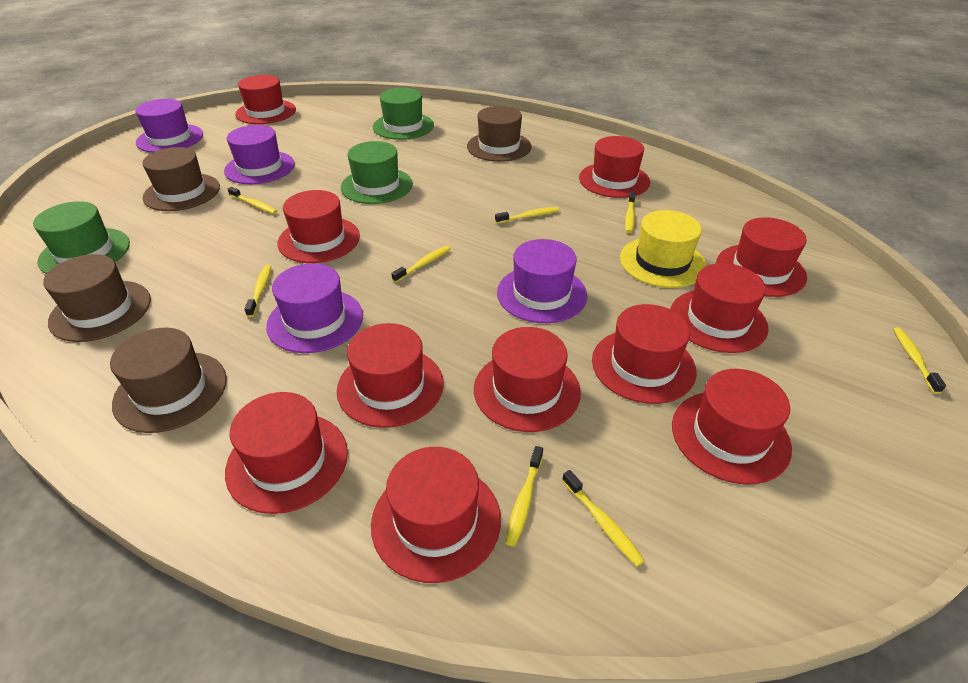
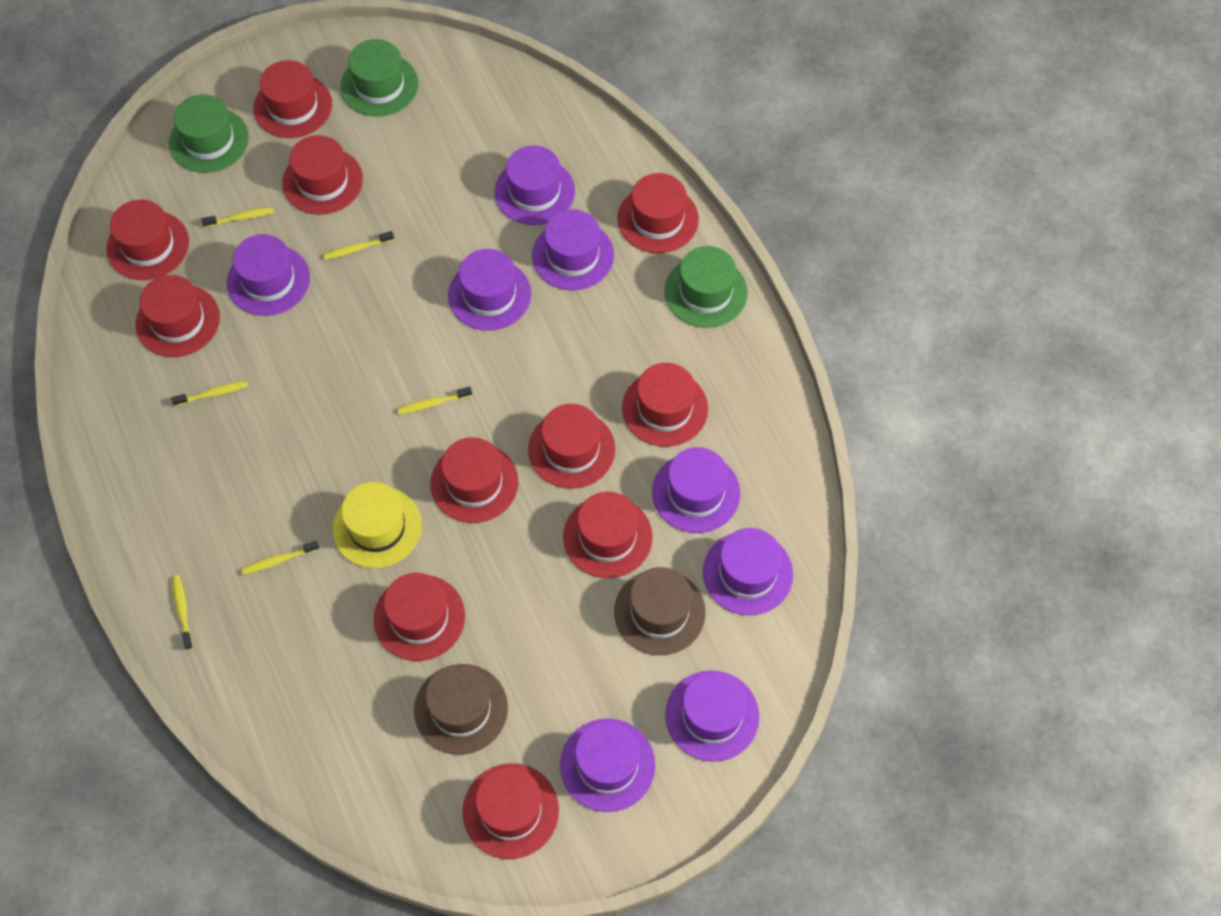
brown hat: 4 -> 2
purple hat: 4 -> 8
yellow toothbrush: 8 -> 6

